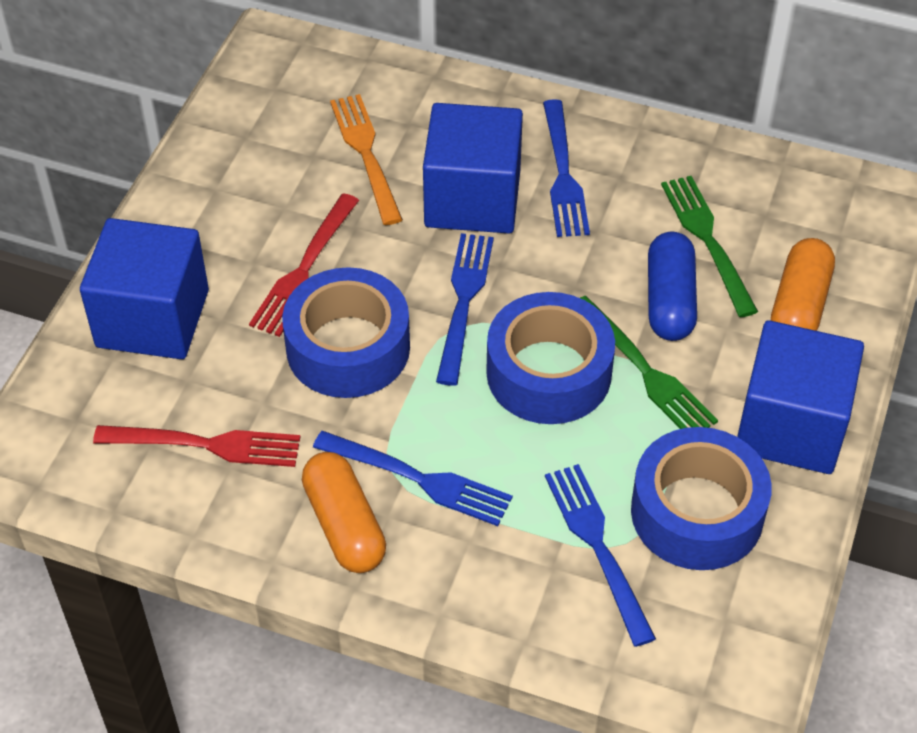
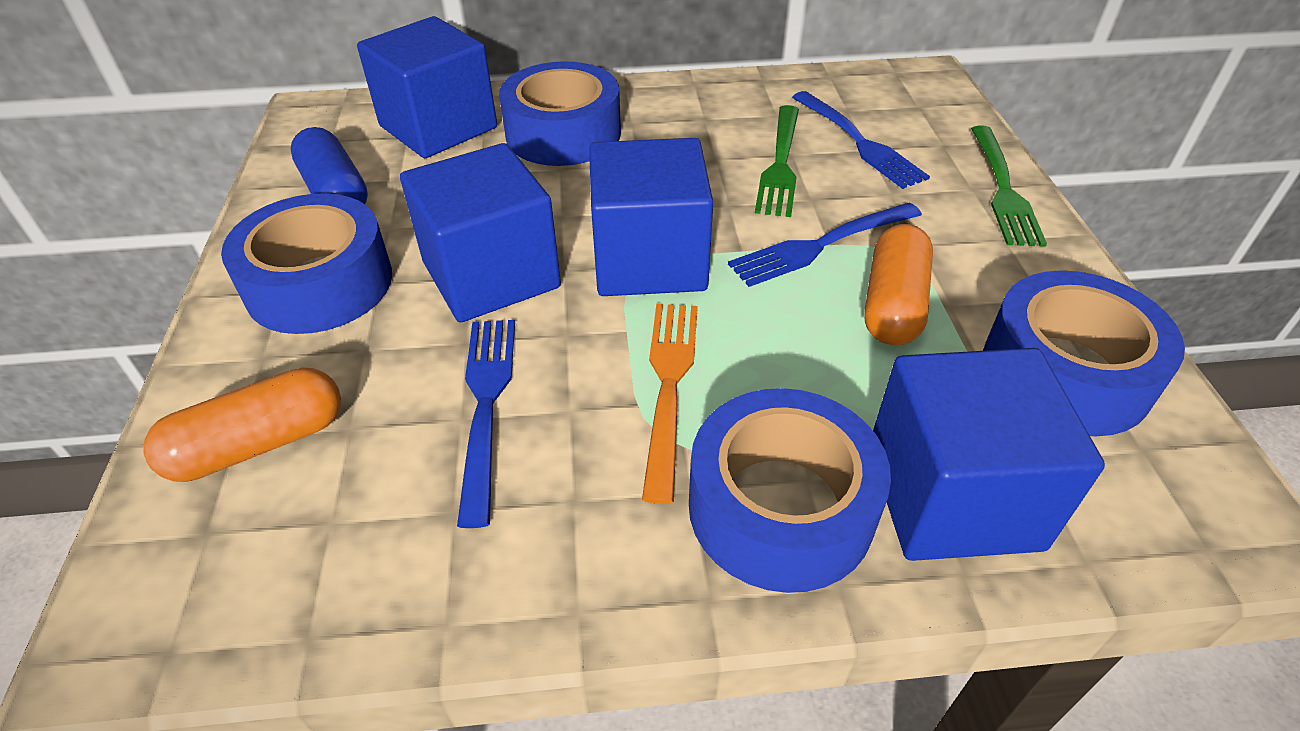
blue cube: 3 -> 4
blue fork: 4 -> 3
blue tape: 3 -> 4
red fork: 2 -> 0

